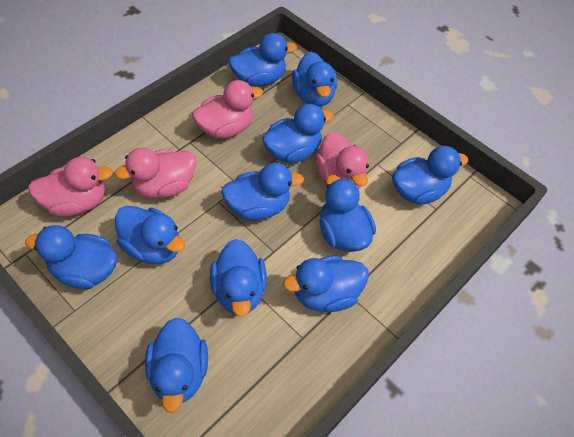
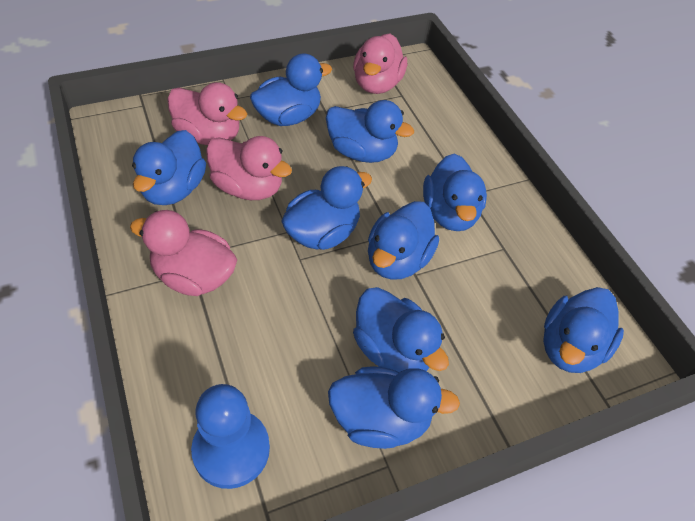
blue duck: 11 -> 9
blue pawn: 0 -> 1

